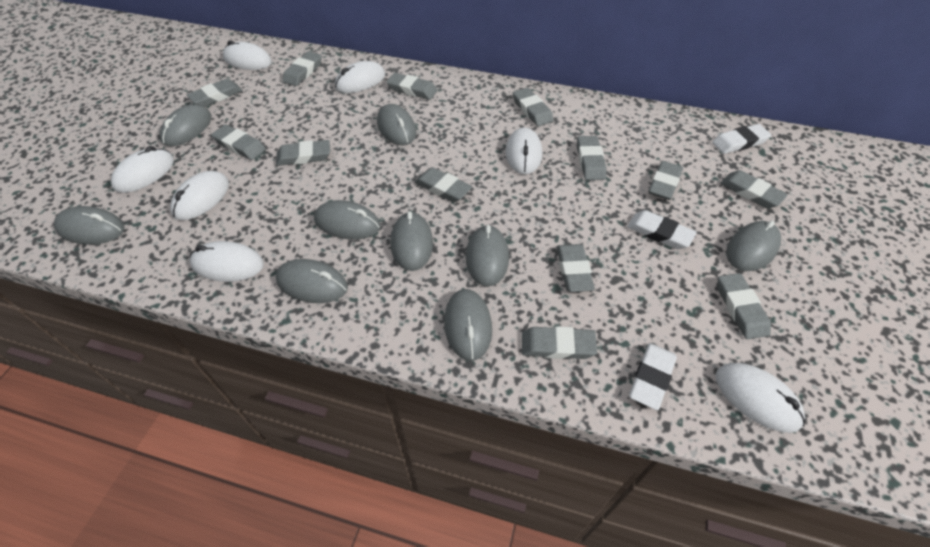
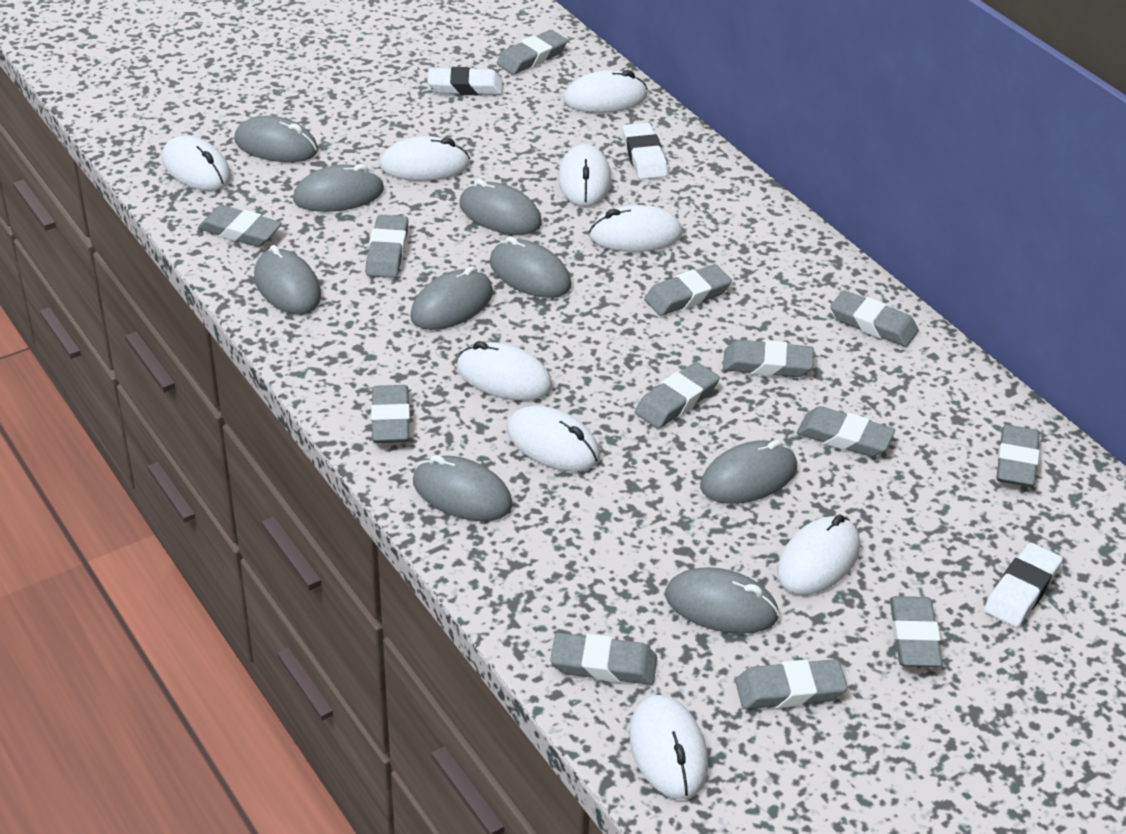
white mouse: 7 -> 9

